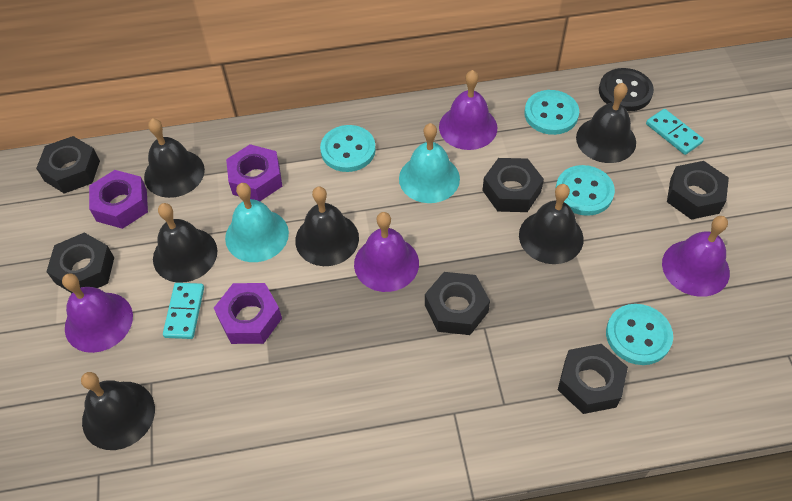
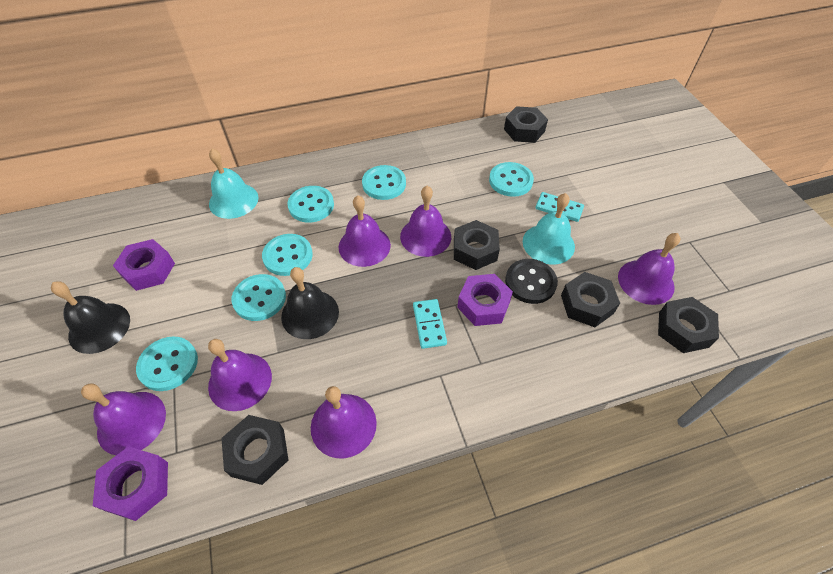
black bell: 6 -> 2
black nut: 6 -> 5
purple bell: 4 -> 6
turquoise button: 4 -> 6

